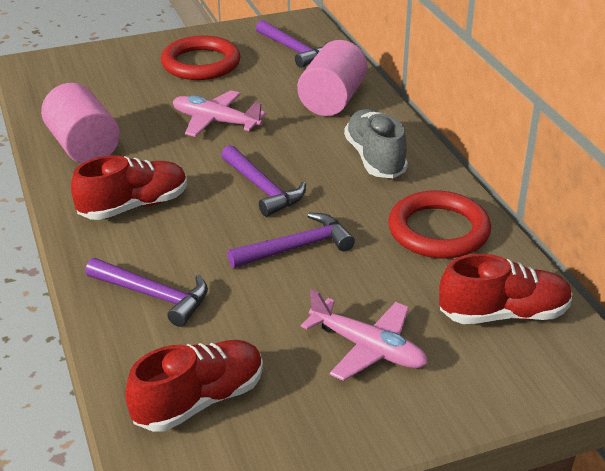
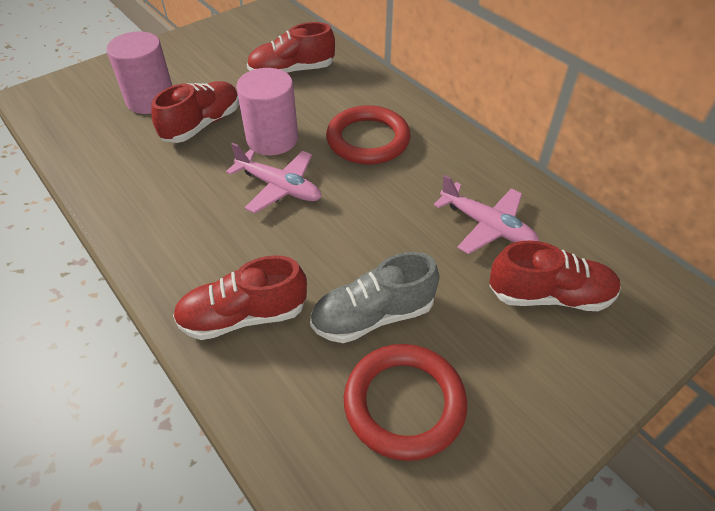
purple hammer: 4 -> 0
red shoe: 3 -> 4

